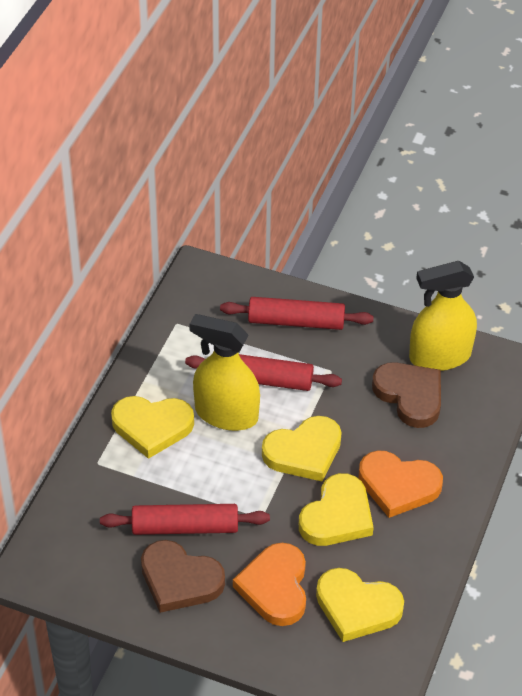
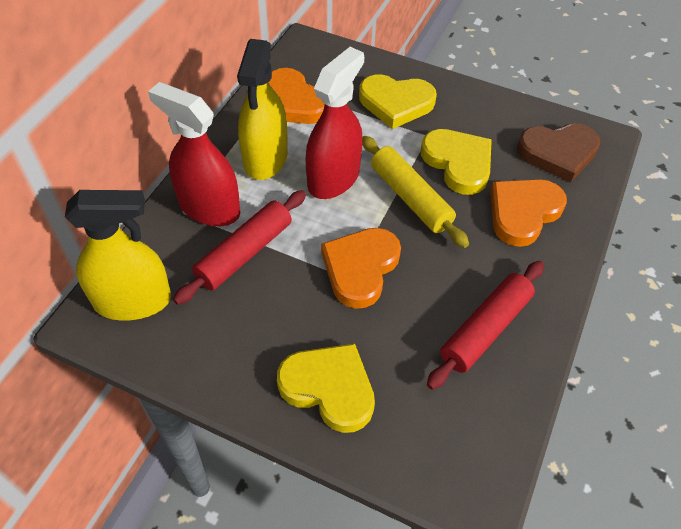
brown heart: 2 -> 1
orange heart: 2 -> 3
red rolling pin: 3 -> 2
red spray bottle: 0 -> 2
yellow heart: 4 -> 3
yellow rolling pin: 0 -> 1

